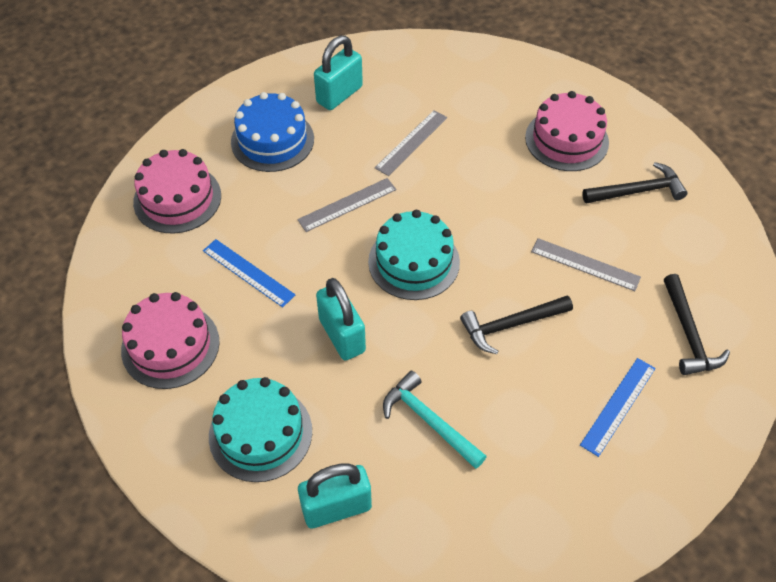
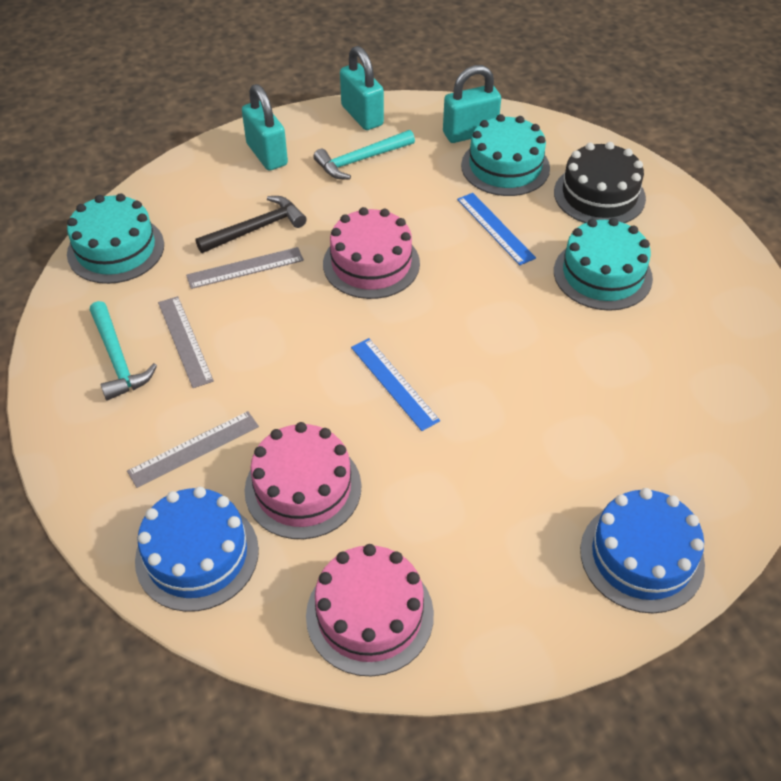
black cake: 0 -> 1
black hammer: 3 -> 1
blue cake: 1 -> 2
turquoise cake: 2 -> 3
turquoise hammer: 1 -> 2

